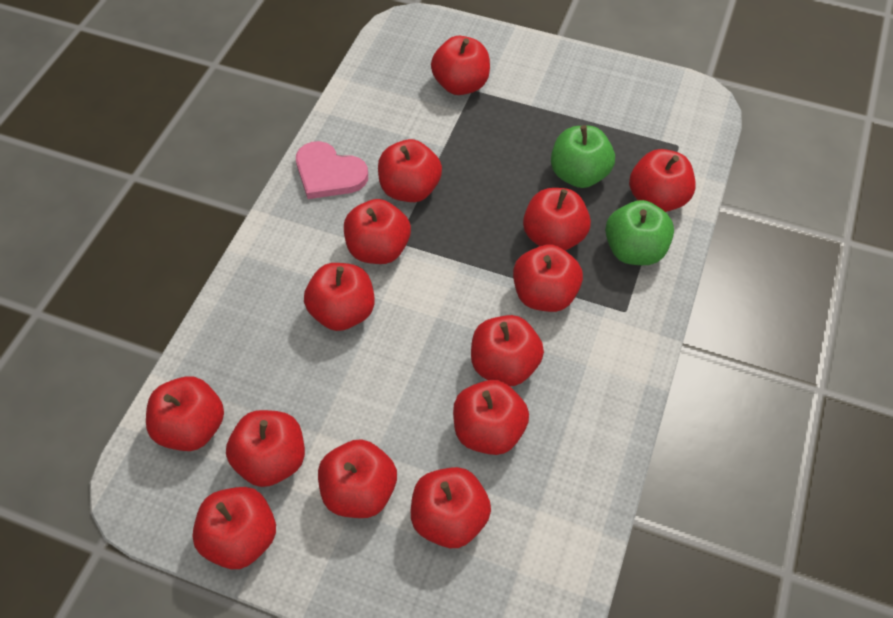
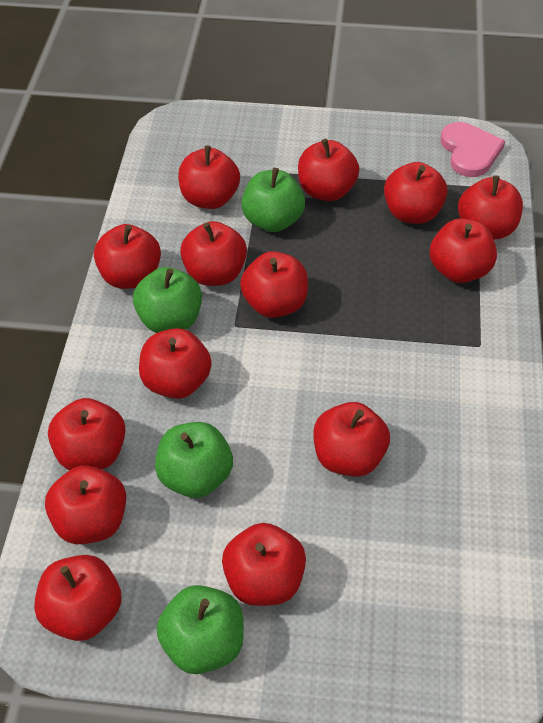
green apple: 2 -> 4

